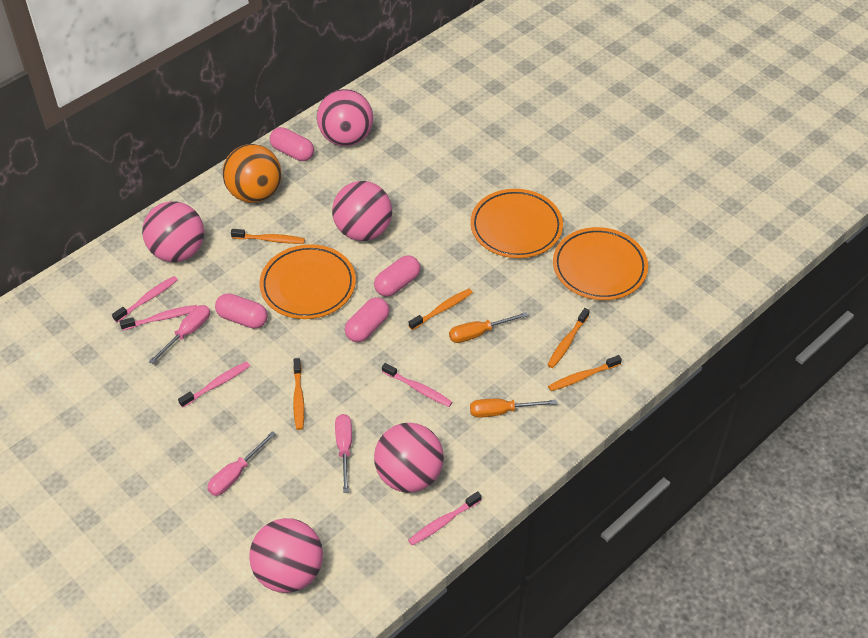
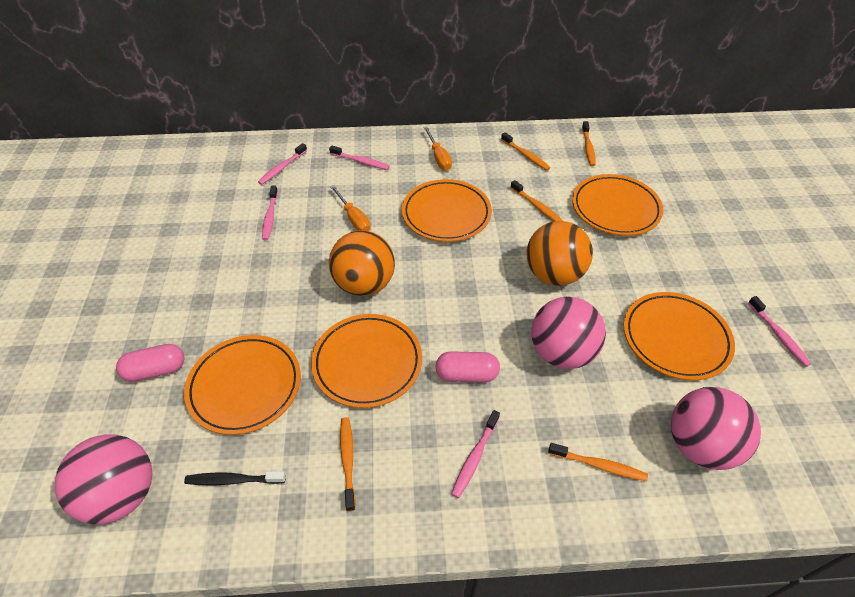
black toothbrush: 0 -> 1
orange ball: 1 -> 2
orange plate: 3 -> 5
pink ball: 5 -> 3
pink capsule: 4 -> 2
pink screwdriver: 3 -> 0

